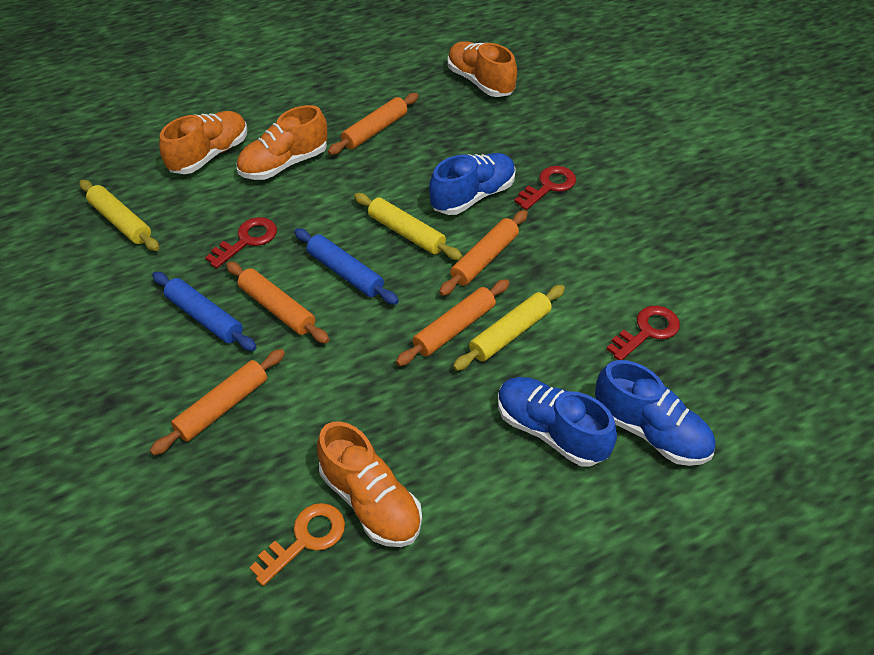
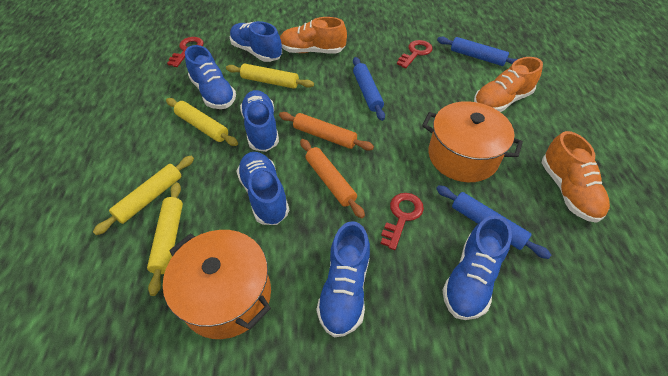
blue rolling pin: 2 -> 3
blue shoe: 3 -> 6
orange key: 1 -> 0
orange pot: 0 -> 2
orange rolling pin: 5 -> 2
orange shoe: 4 -> 3
yellow rolling pin: 3 -> 4

